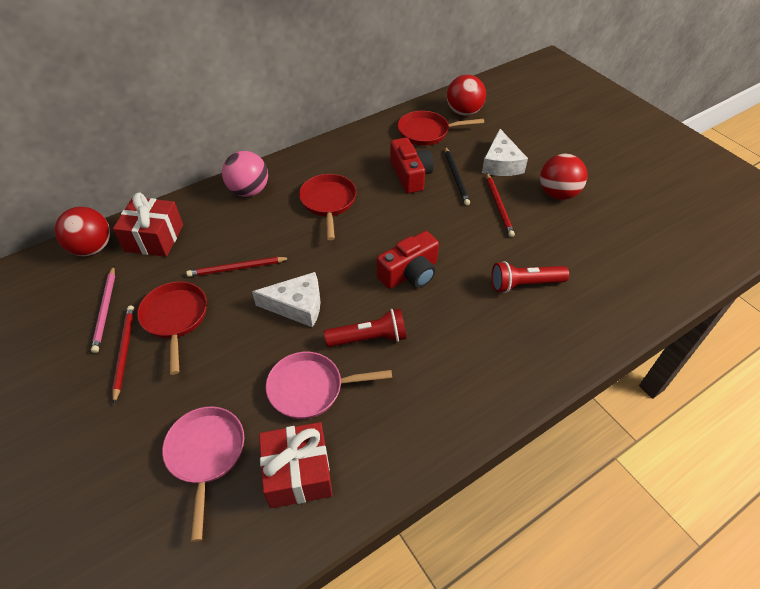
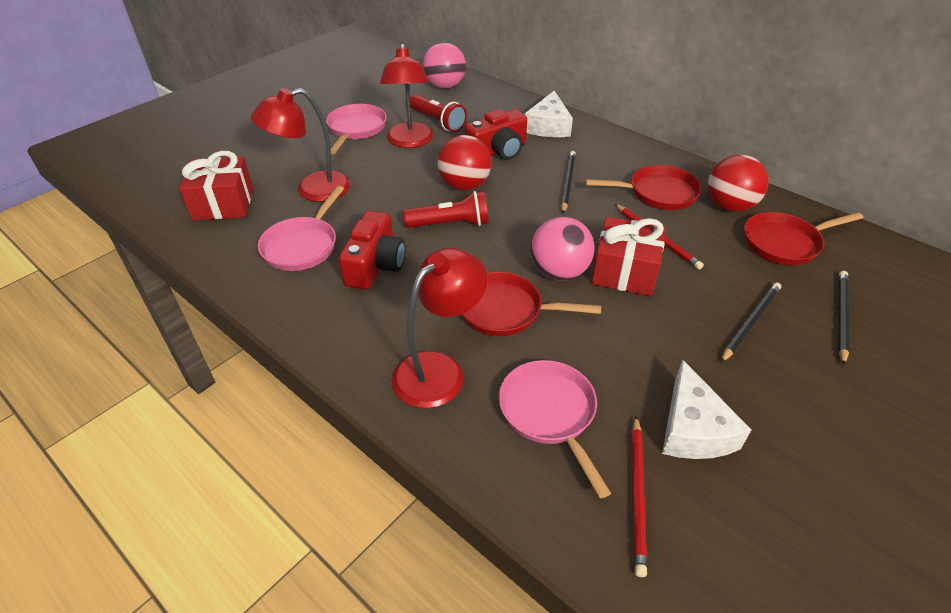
black pencil: 1 -> 3
pink ball: 1 -> 2
pink pan: 2 -> 3
pink pencil: 1 -> 0
red ball: 3 -> 2
red lamp: 0 -> 3
red pencil: 3 -> 2

